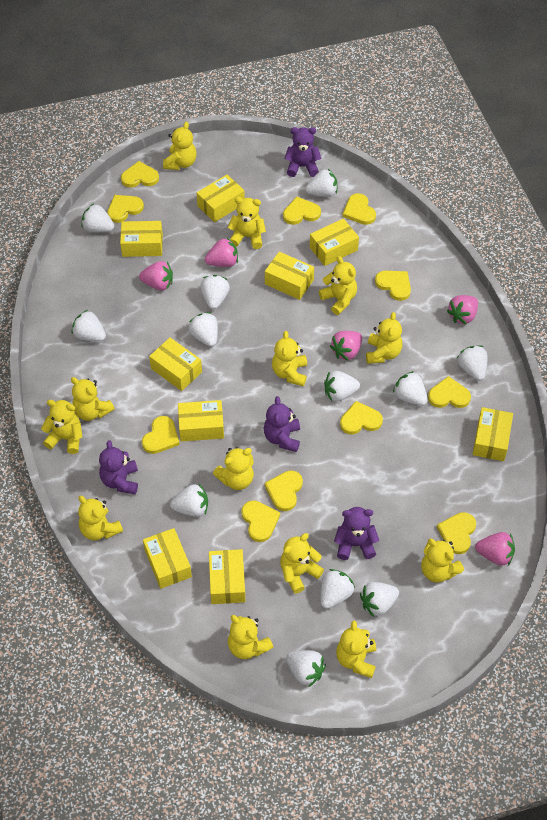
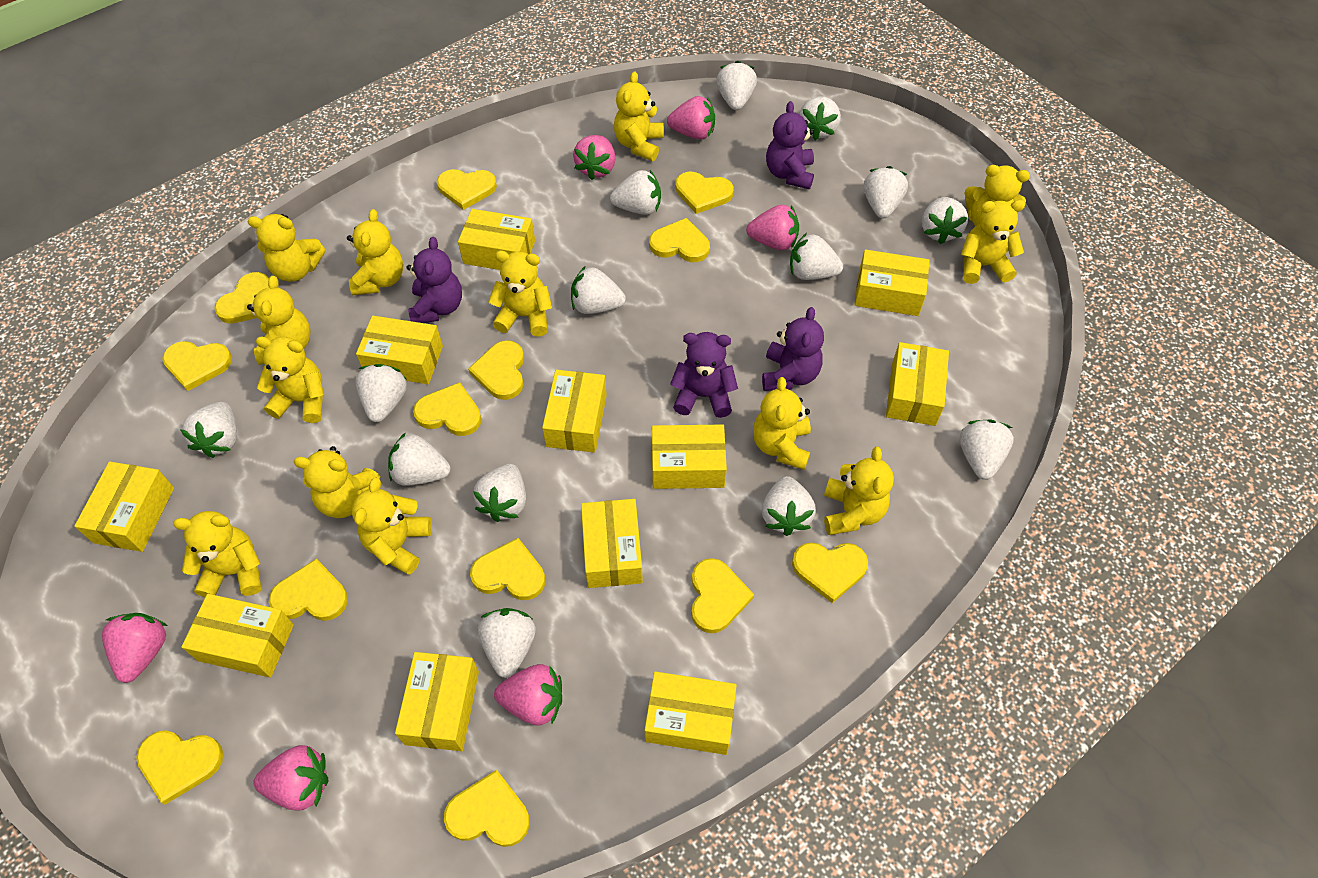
pink strawberry: 5 -> 6
white strawberry: 12 -> 14
yellow box: 9 -> 11
yellow heart: 11 -> 13

